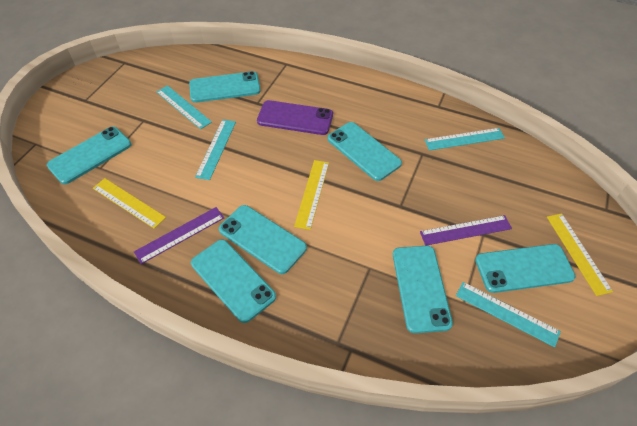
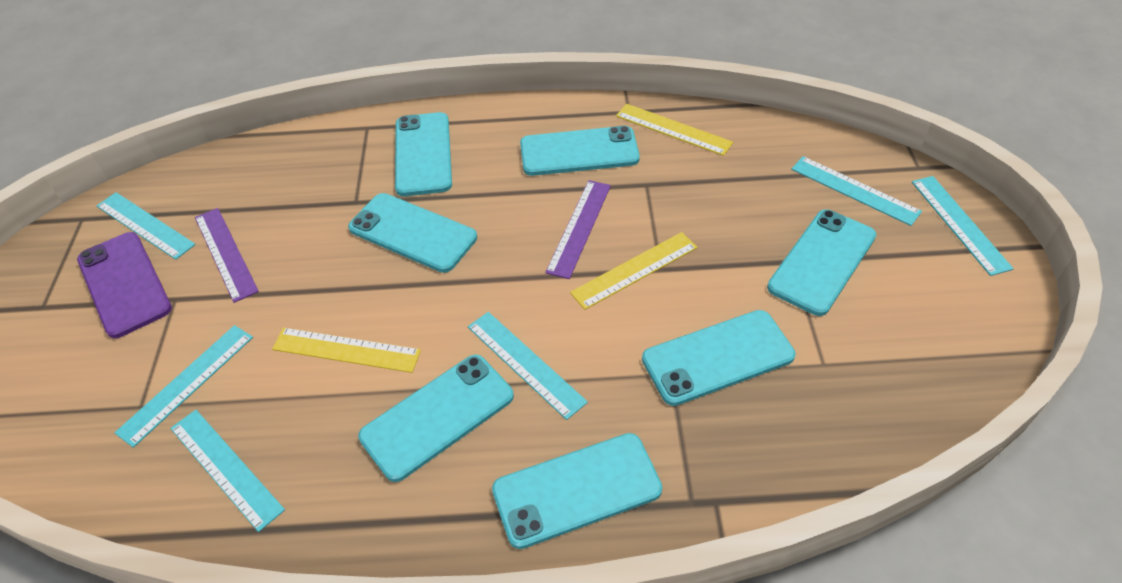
turquoise ruler: 4 -> 6

